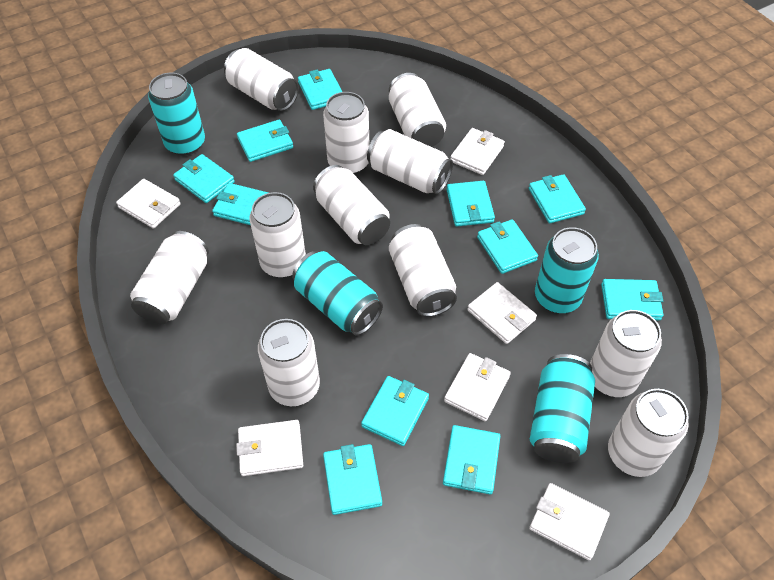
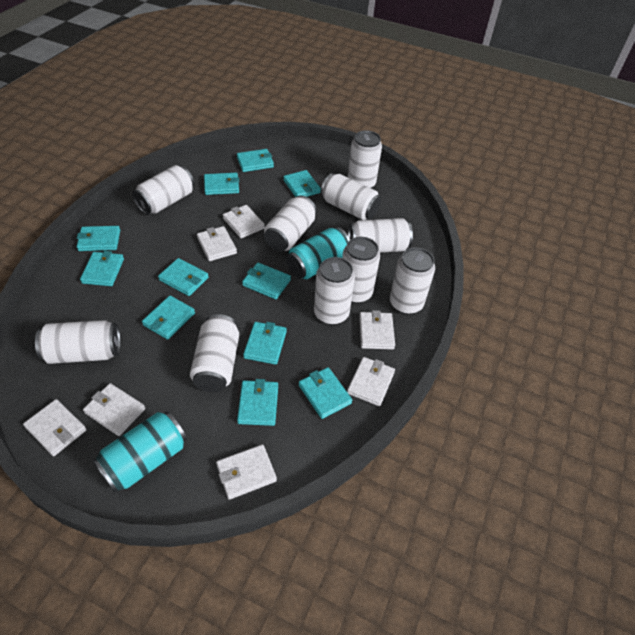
turquoise can: 4 -> 2
white can: 11 -> 10
white wallet: 6 -> 7

